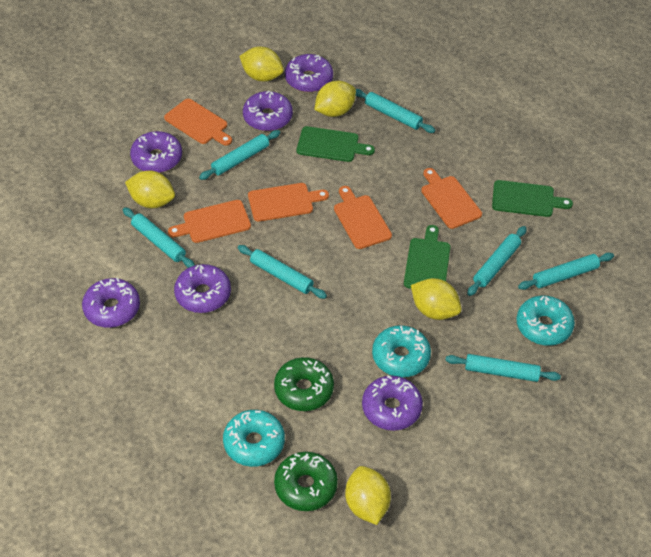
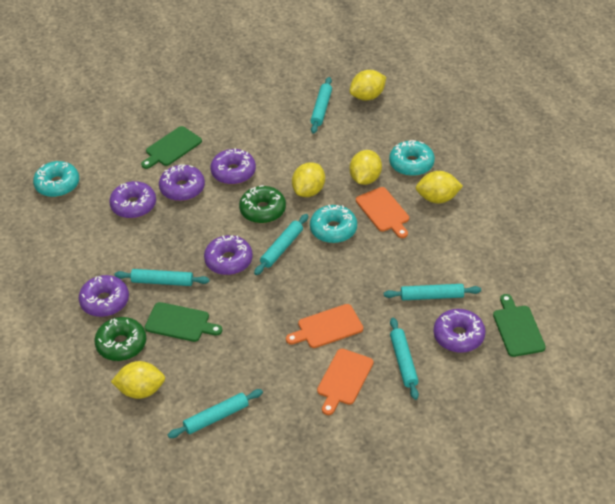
orange cutting board: 5 -> 3
turquoise rolling pin: 7 -> 6

